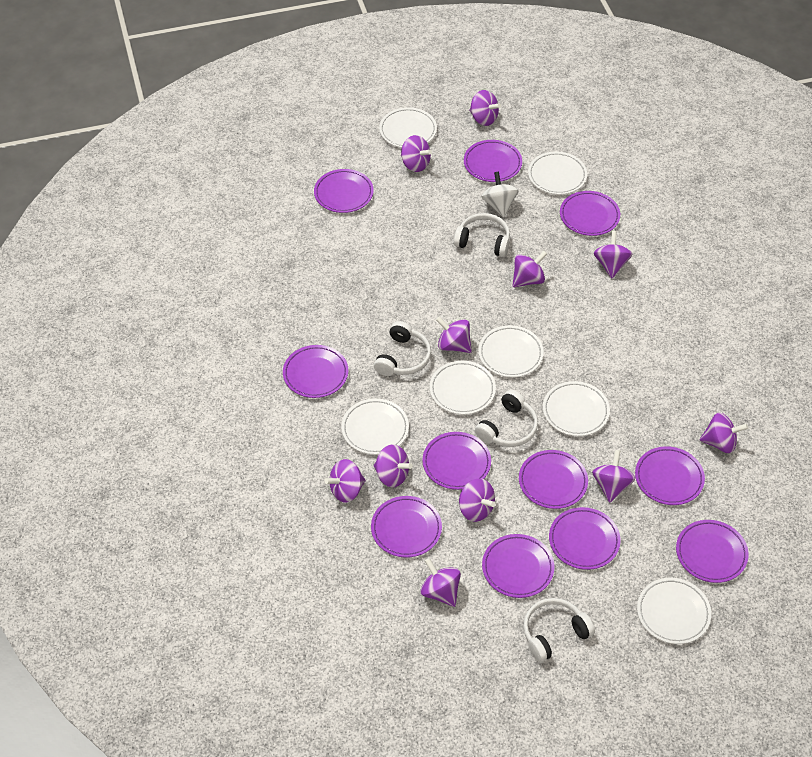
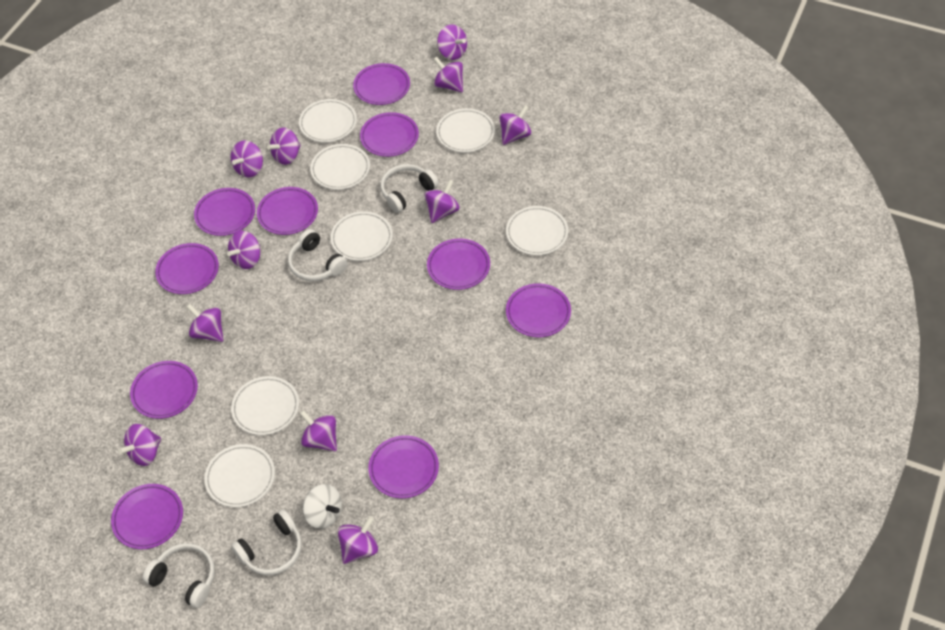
purple plate: 11 -> 10

